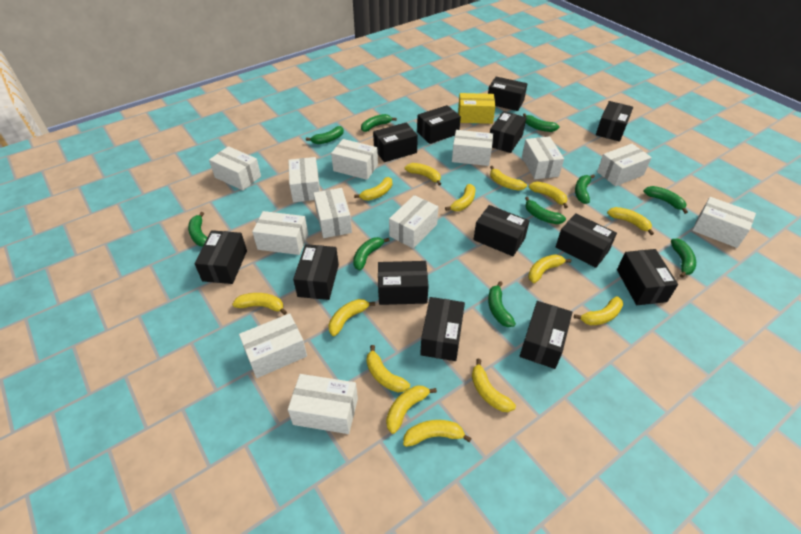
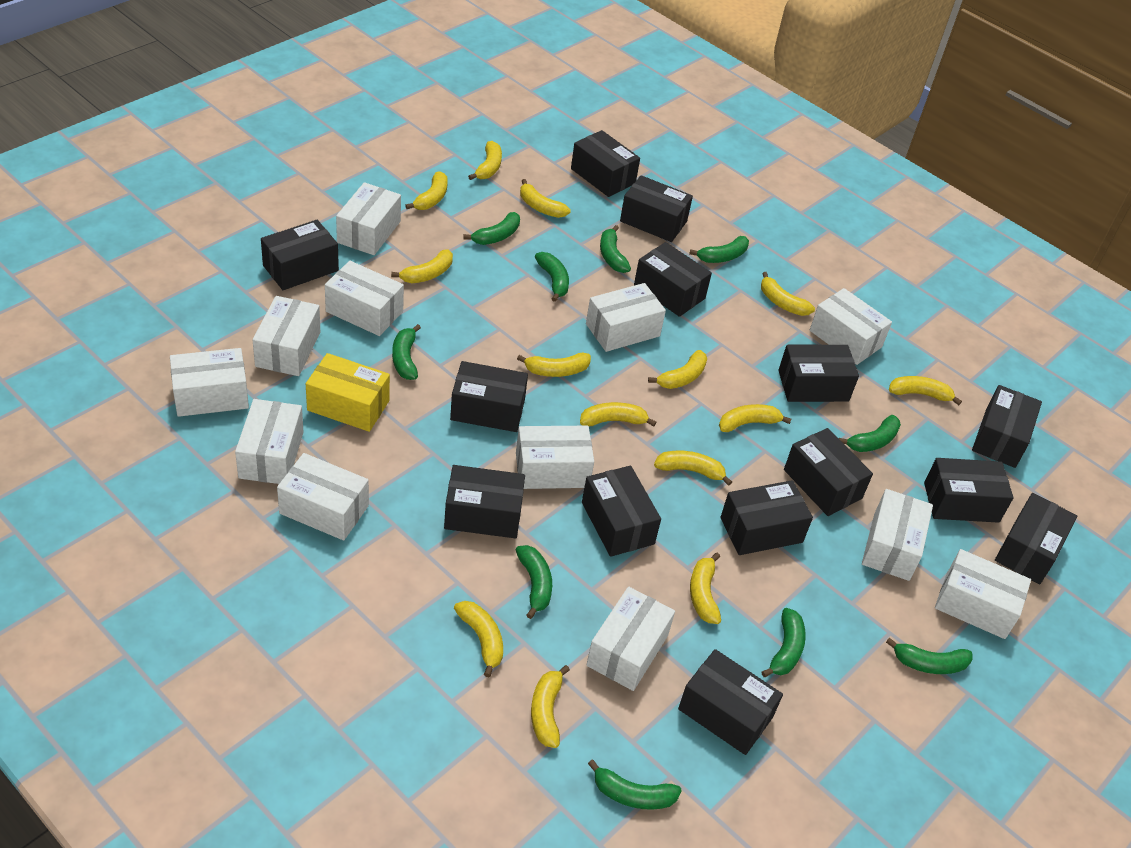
black box: 13 -> 14

